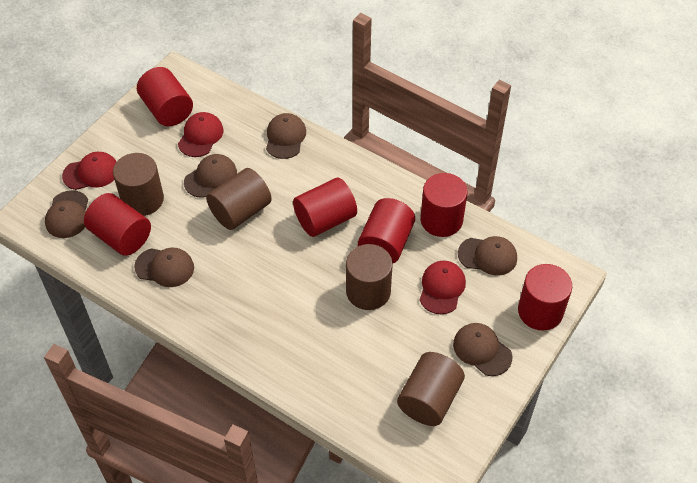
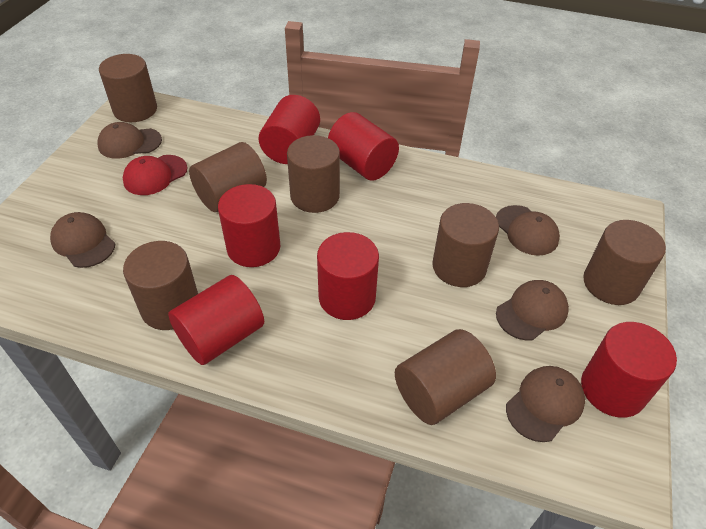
brown cap: 6 -> 5
brown cylinder: 4 -> 7
red cap: 3 -> 1

